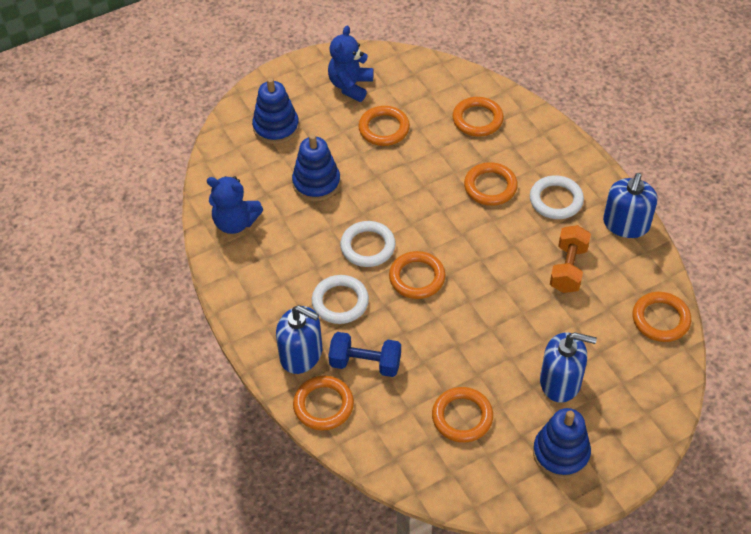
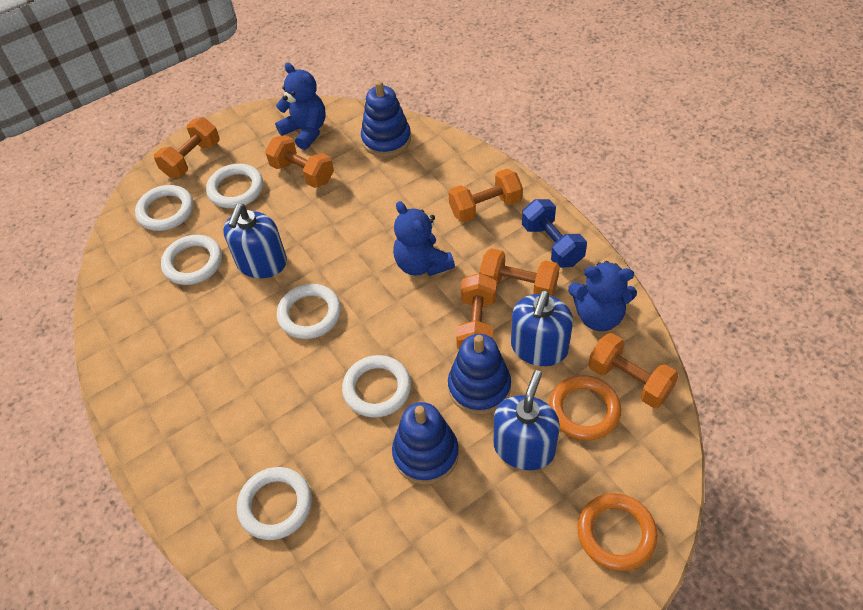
blue teddy bear: 2 -> 3
orange dumbbell: 1 -> 6
orange ring: 7 -> 2
white ring: 3 -> 6

